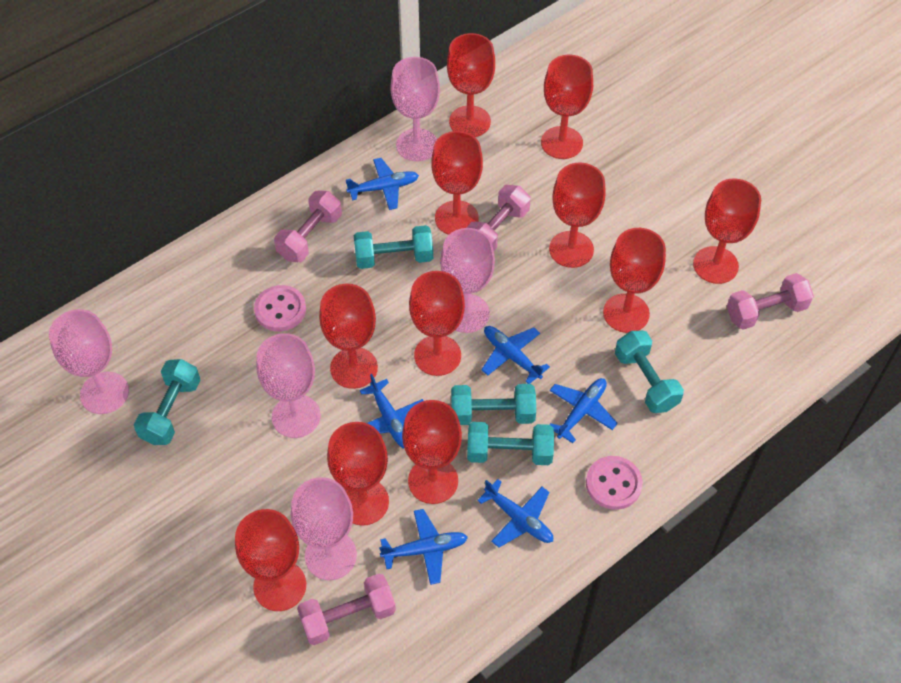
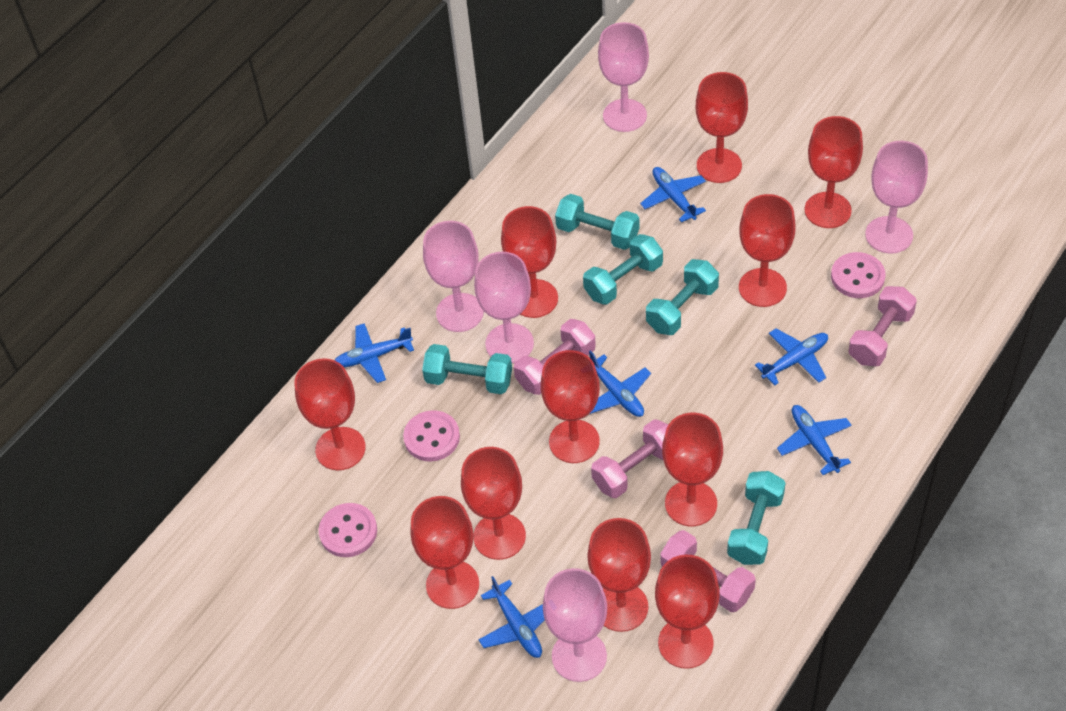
pink button: 2 -> 3

